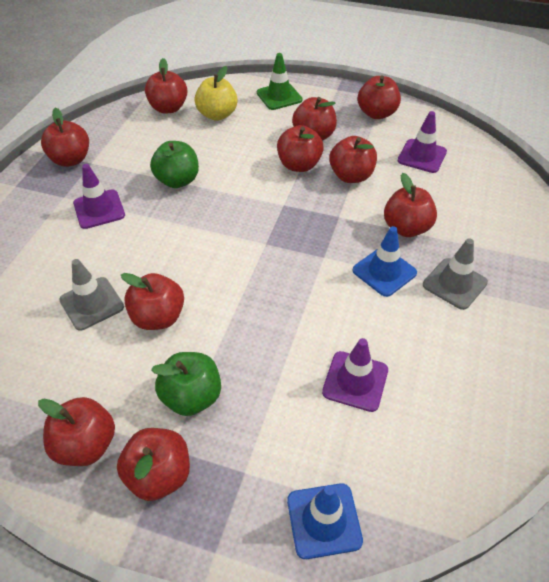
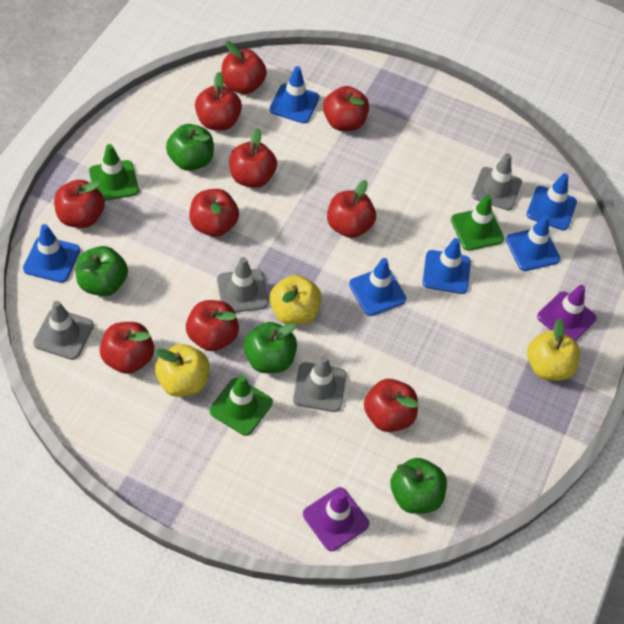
blue traffic cone: 2 -> 6
green apple: 2 -> 4
green traffic cone: 1 -> 3
grey traffic cone: 2 -> 4
purple traffic cone: 3 -> 2
yellow apple: 1 -> 3

